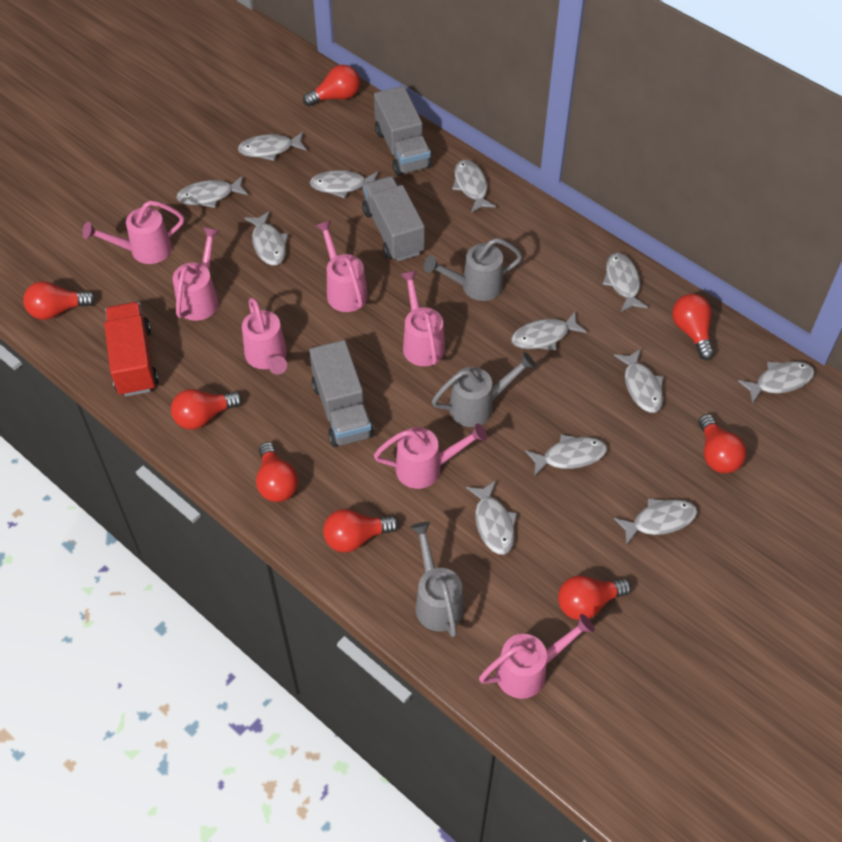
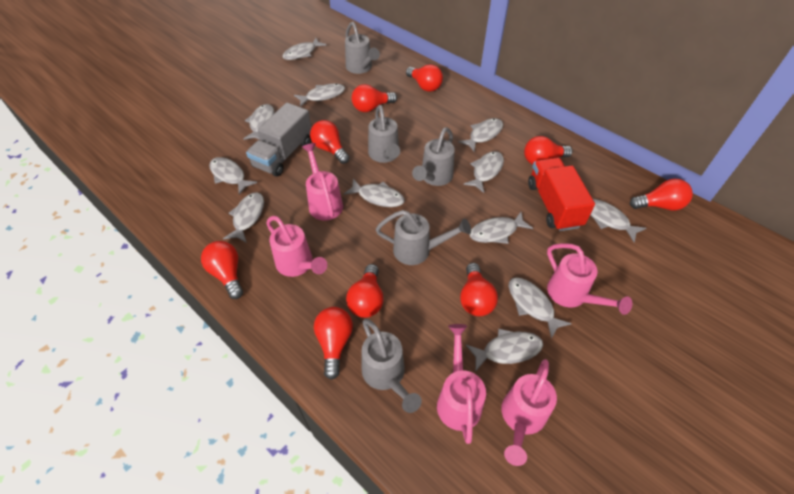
grey truck: 3 -> 1
grey watering can: 3 -> 5
pink watering can: 7 -> 5
red light bulb: 8 -> 9

